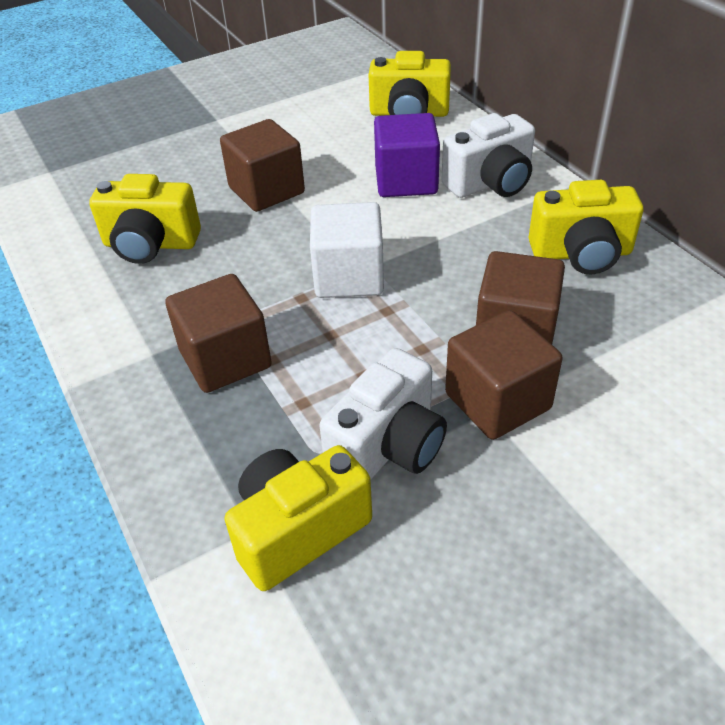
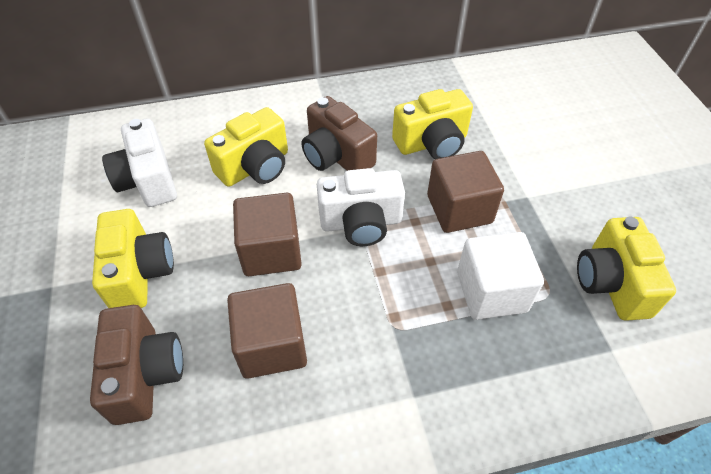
brown camera: 0 -> 2
brown cube: 4 -> 3
purple cube: 1 -> 0

